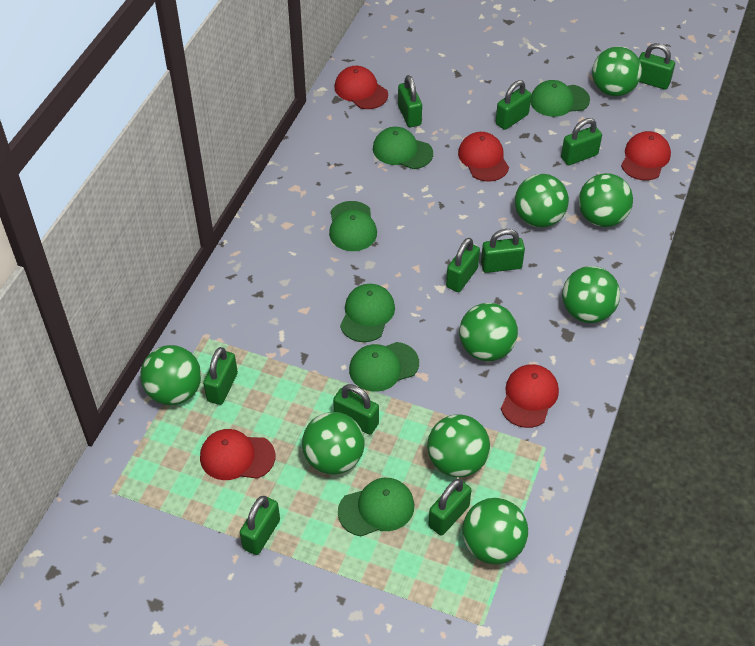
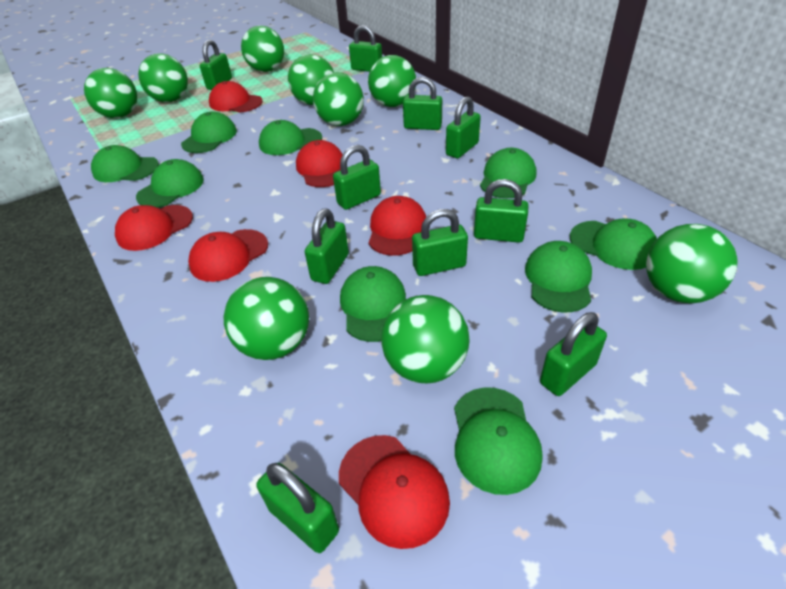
green cap: 6 -> 9
red cap: 5 -> 6

